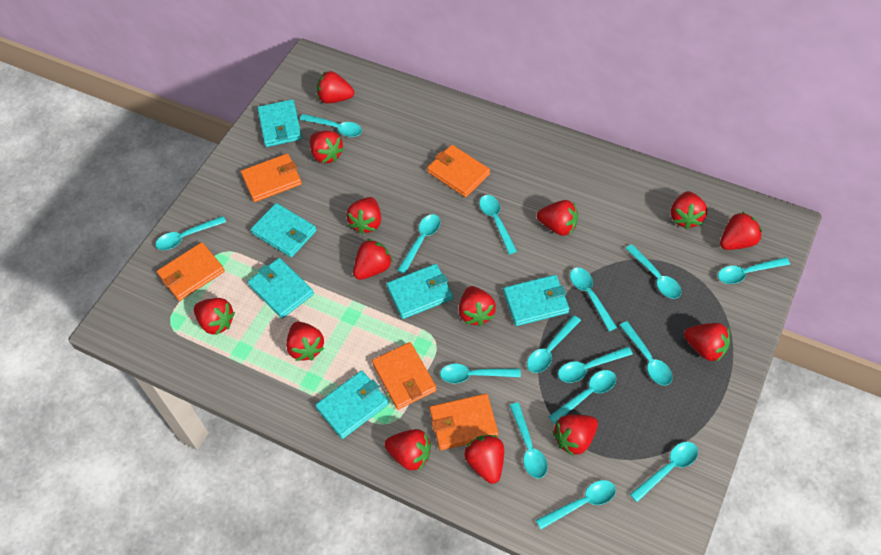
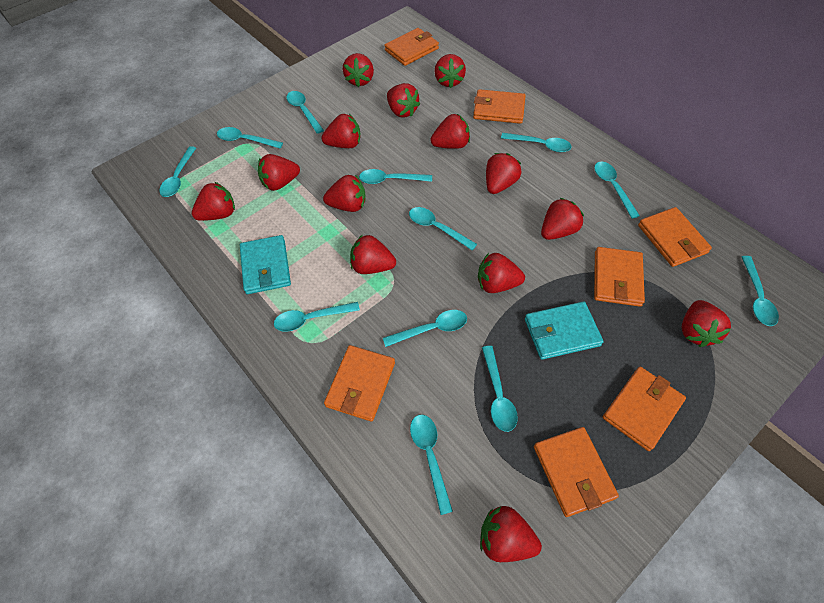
orange wallet: 5 -> 7
turquoise spoon: 15 -> 12
turquoise wallet: 6 -> 2

